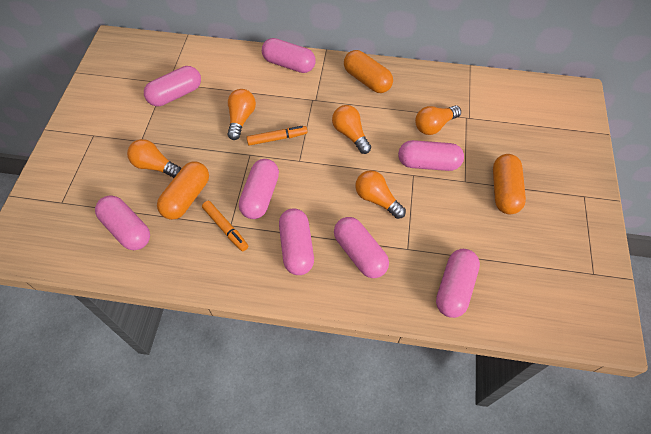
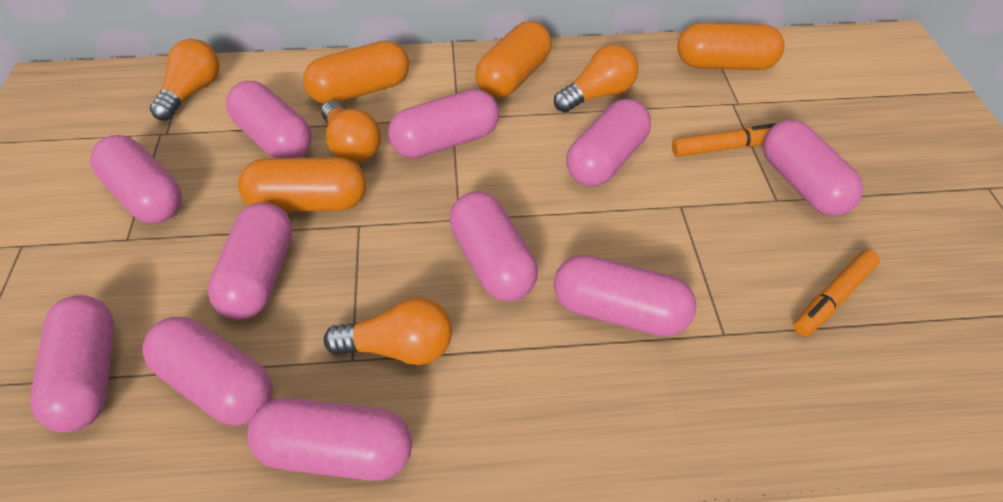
orange capsule: 3 -> 4
orange light bulb: 5 -> 4
pink capsule: 8 -> 11

